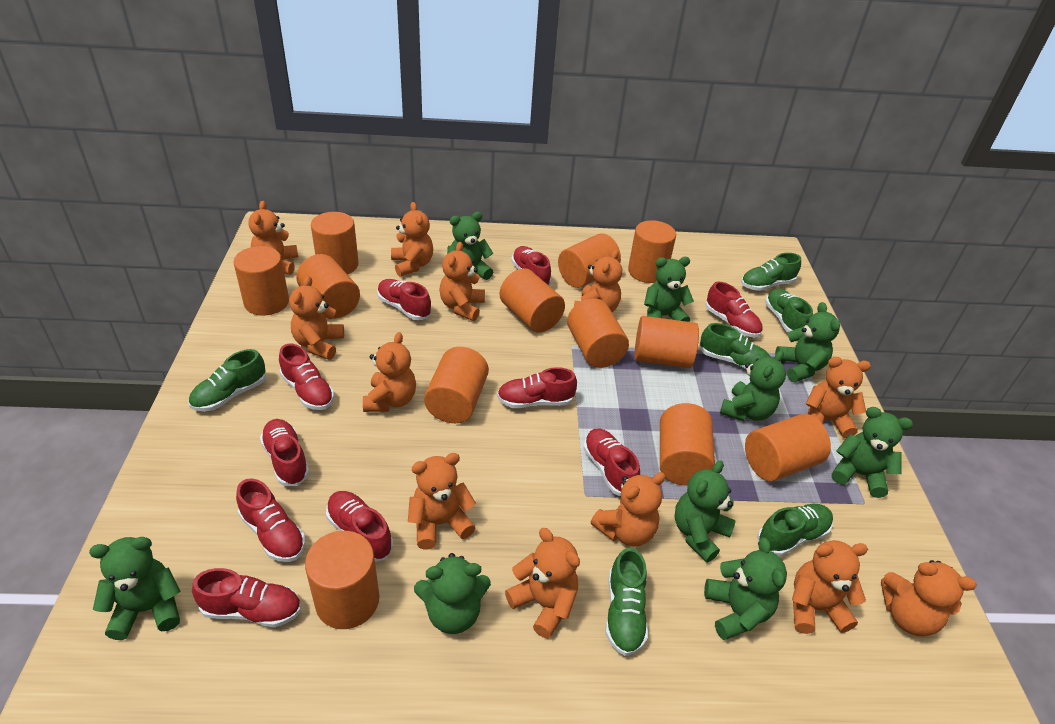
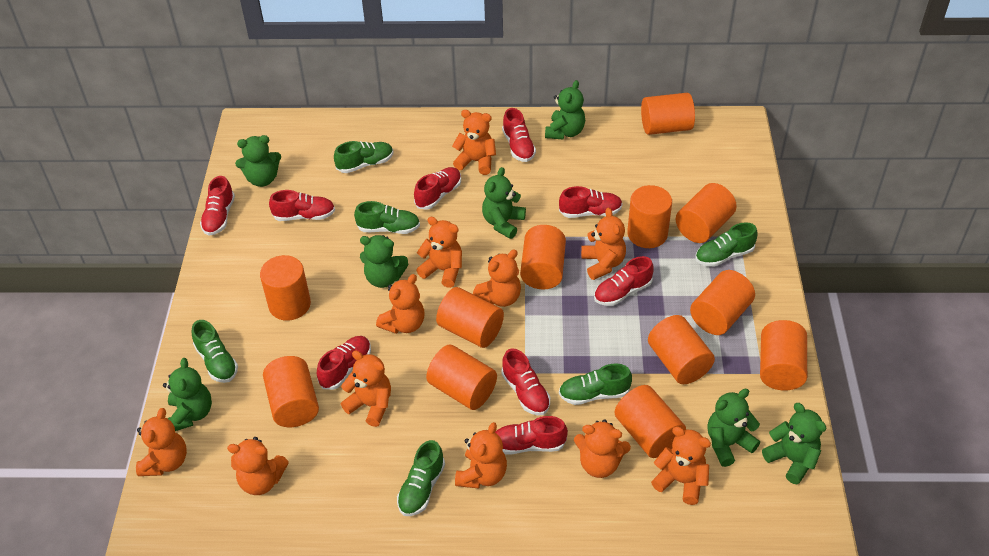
green teddy bear: 9 -> 7
orange teddy bear: 12 -> 11
red shoe: 10 -> 9

